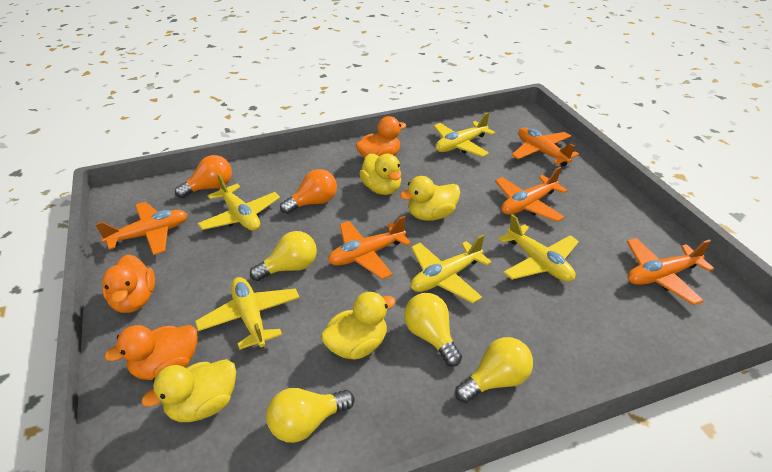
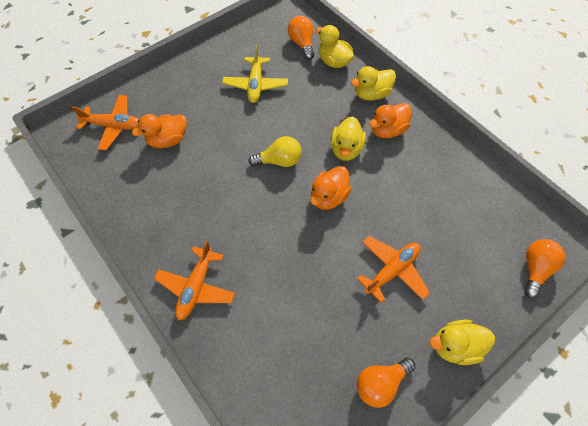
orange light bulb: 2 -> 3
orange plane: 5 -> 3
yellow light bulb: 4 -> 1
yellow plane: 5 -> 1

